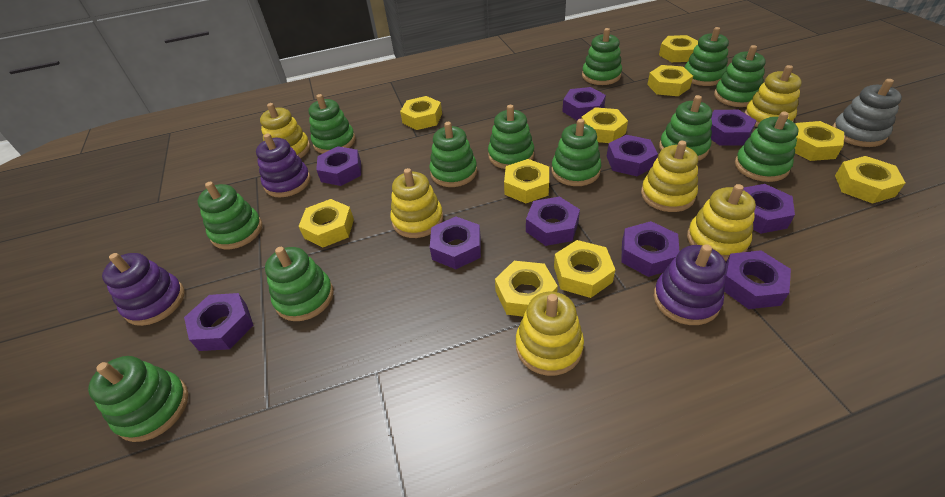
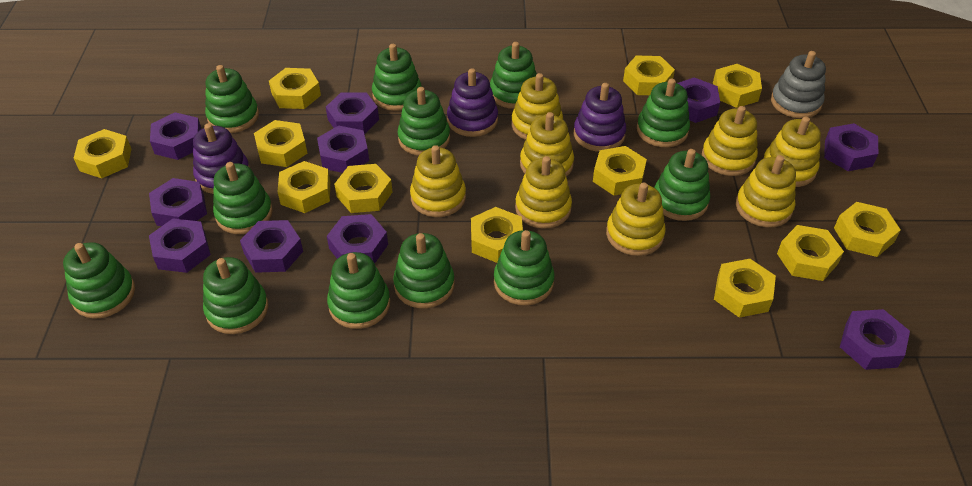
yellow nut: 10 -> 12
yellow stacking toy: 6 -> 8

